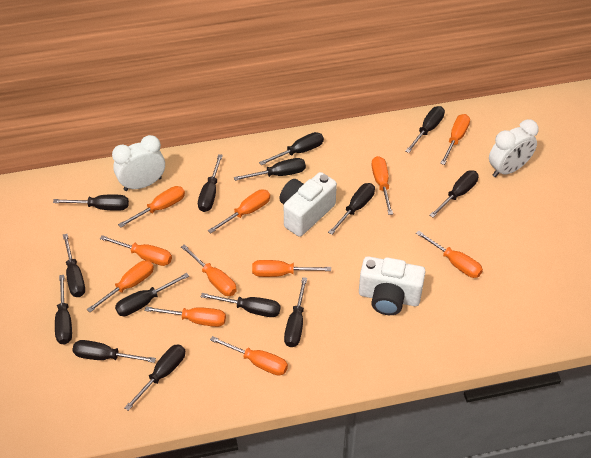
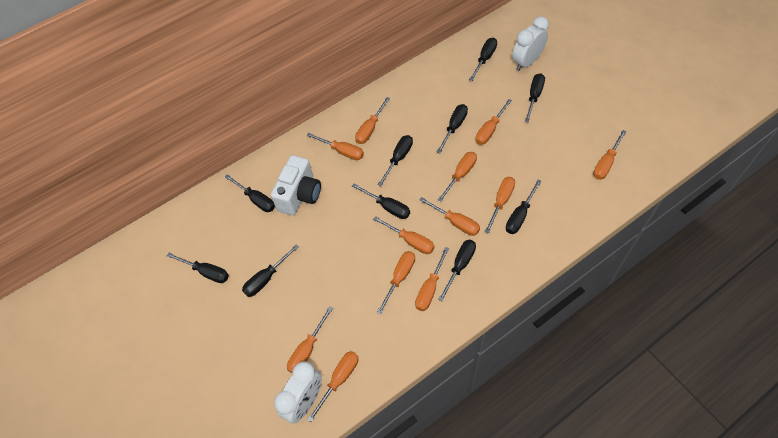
black screwdriver: 14 -> 10
orange screwdriver: 11 -> 12
white camera: 2 -> 1

